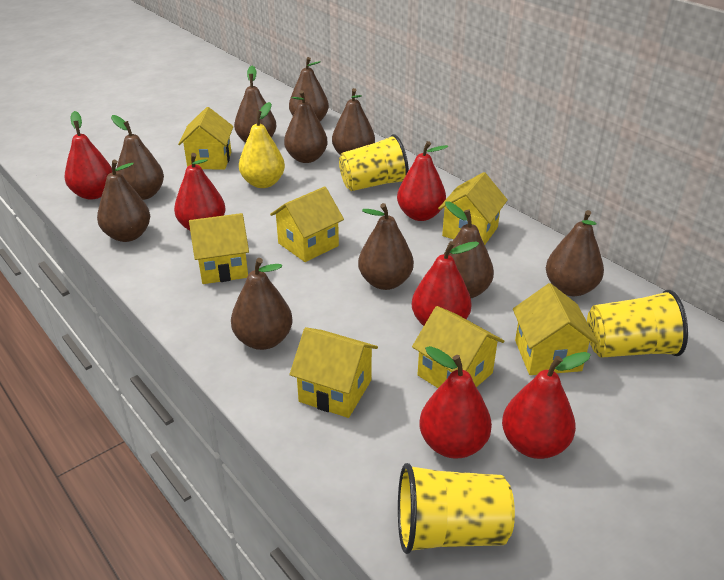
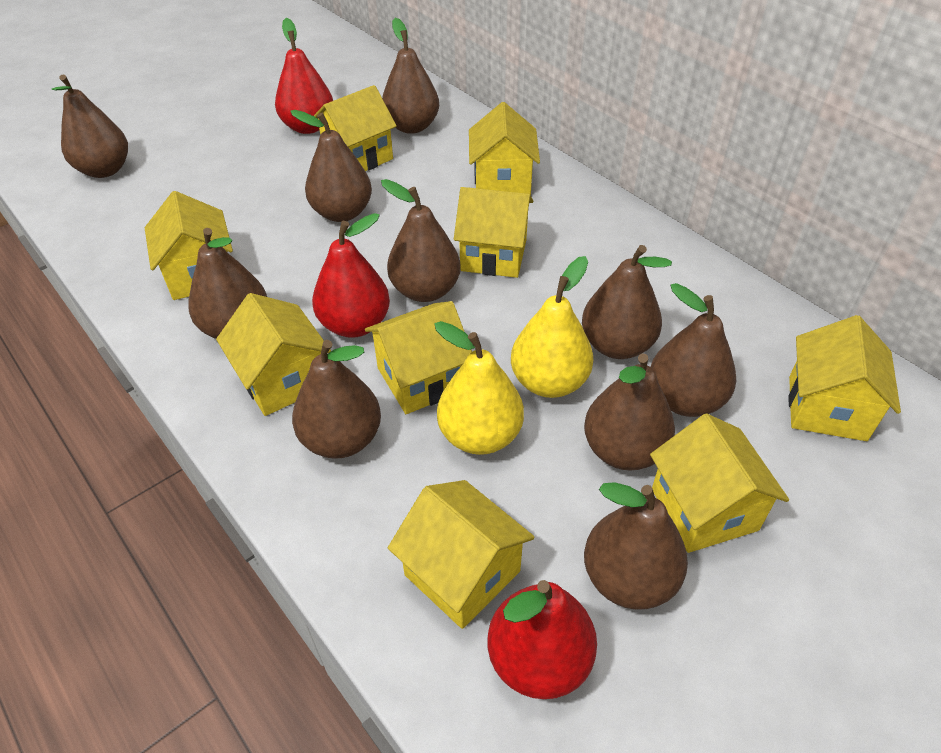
red pear: 6 -> 3
yellow cup: 3 -> 0
yellow house: 7 -> 9
yellow pear: 1 -> 2

